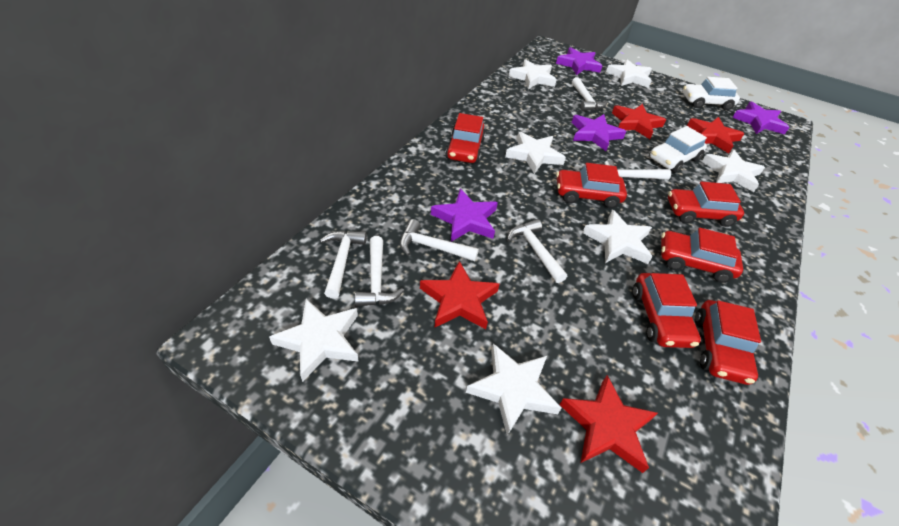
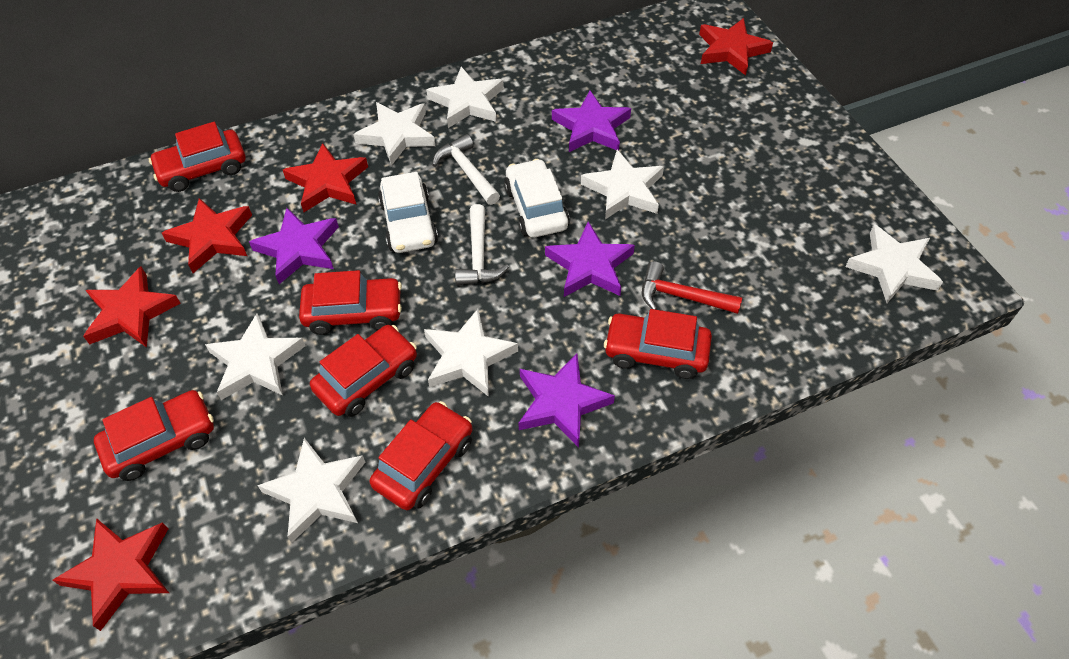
red hammer: 0 -> 1
red star: 4 -> 5
white hammer: 6 -> 2

